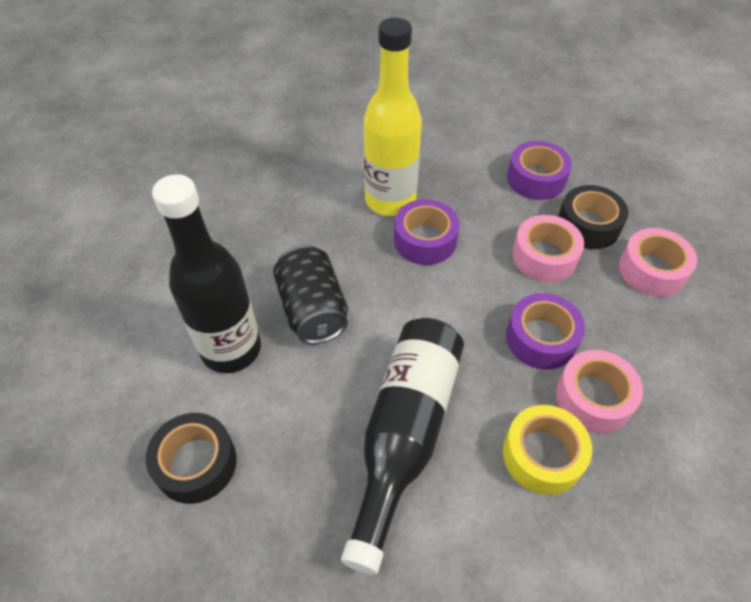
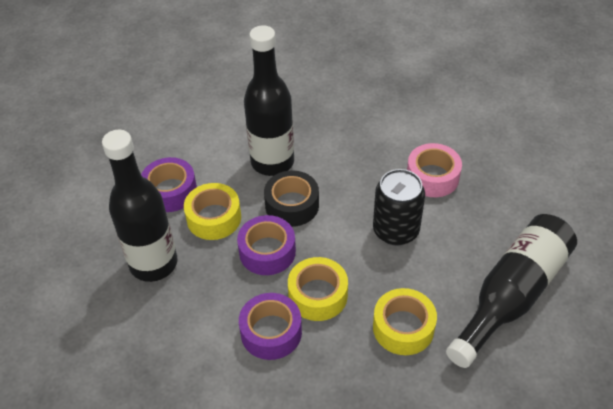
black bottle: 2 -> 3
black tape: 2 -> 1
pink tape: 3 -> 1
yellow bottle: 1 -> 0
yellow tape: 1 -> 3

